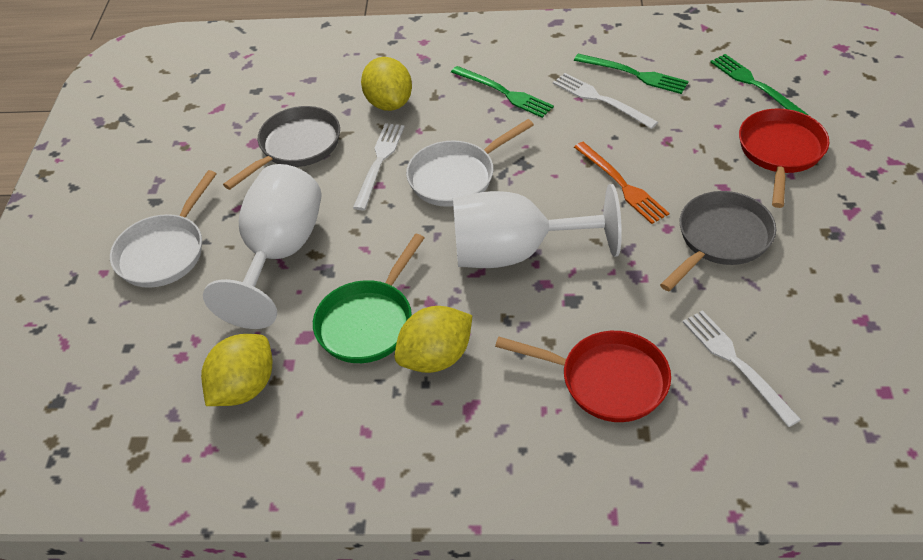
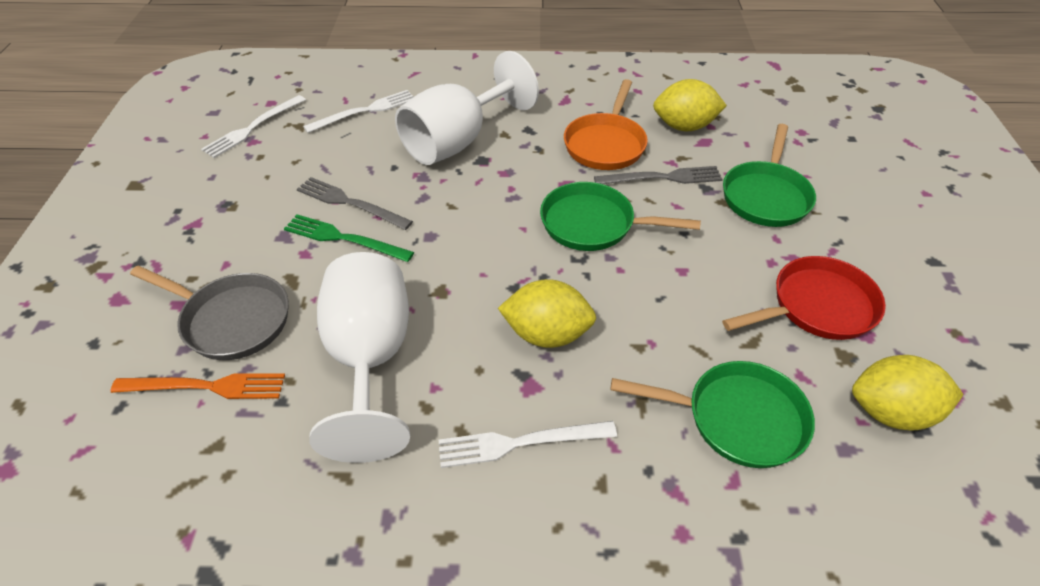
green fork: 3 -> 1
green pan: 1 -> 3
grey fork: 0 -> 2
grey pan: 2 -> 1
orange pan: 0 -> 1
red pan: 2 -> 1
white pan: 2 -> 0

